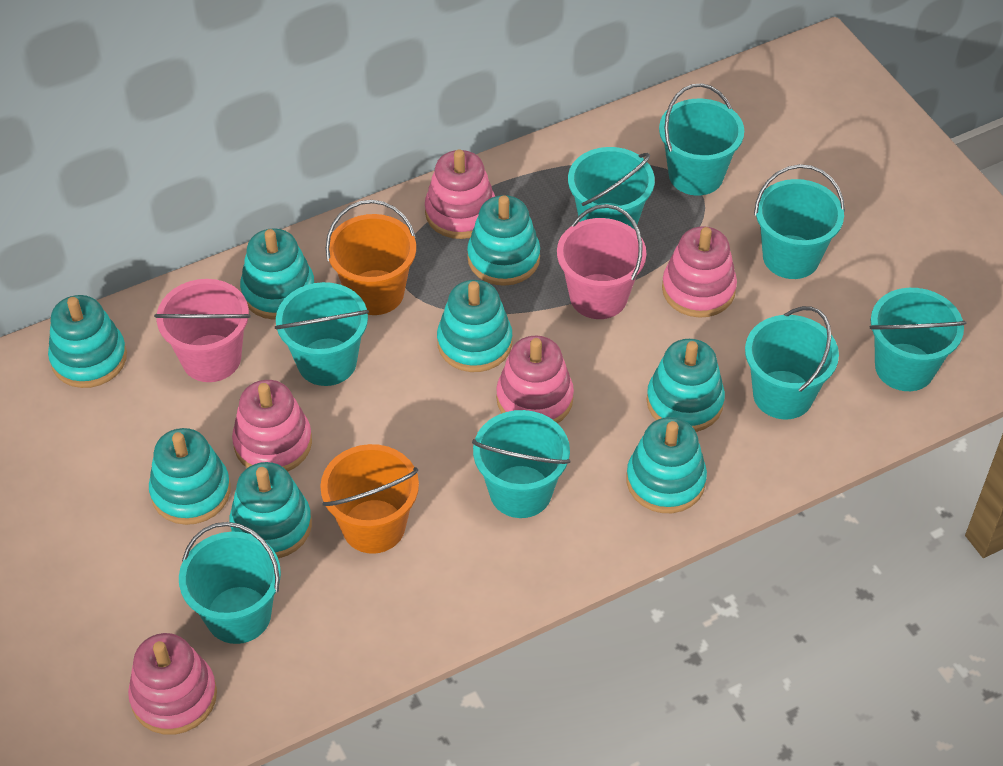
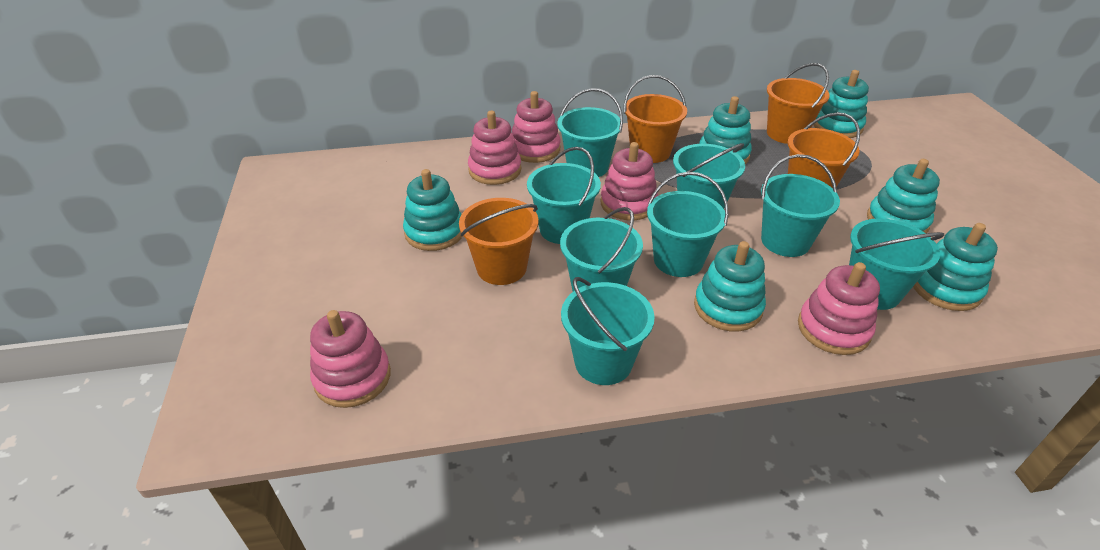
orange bucket: 2 -> 4
pink bucket: 2 -> 0
turquoise stacking toy: 8 -> 6

